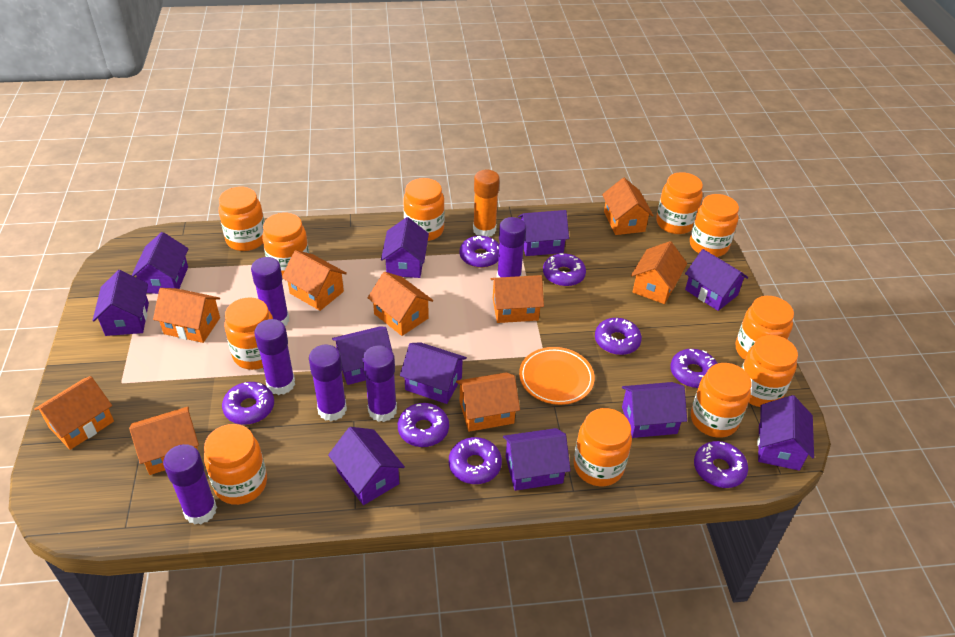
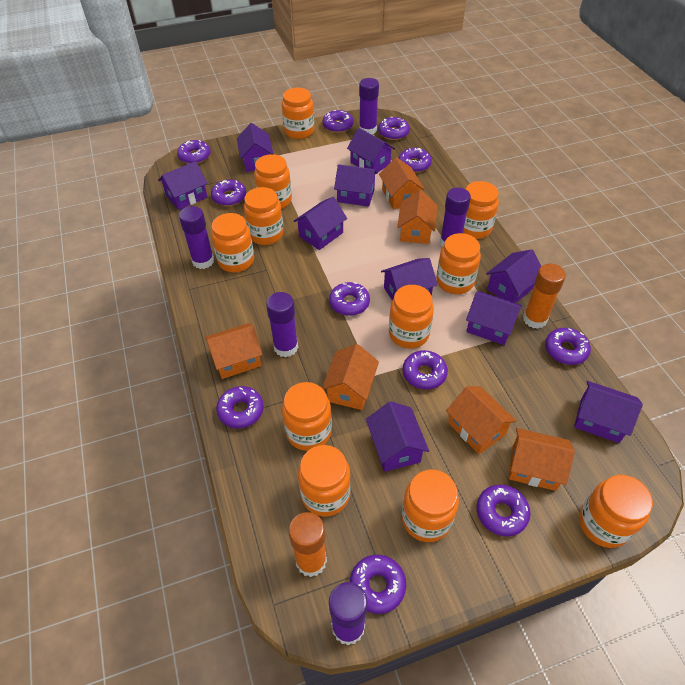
orange glue stick: 1 -> 2
orange house: 9 -> 6
orange plate: 1 -> 0
purple donut: 8 -> 11
purple glue stick: 6 -> 5
purple house: 11 -> 10

